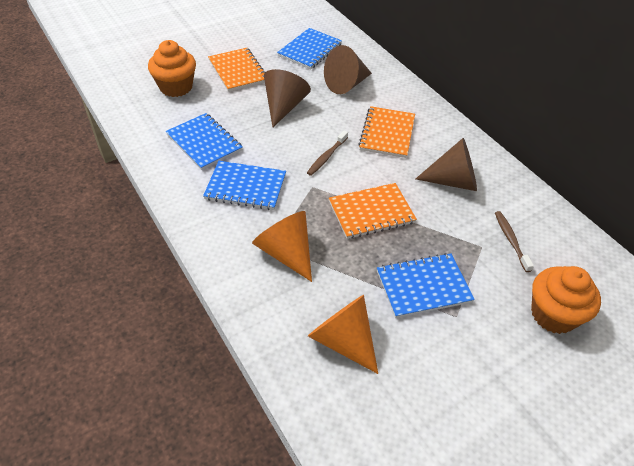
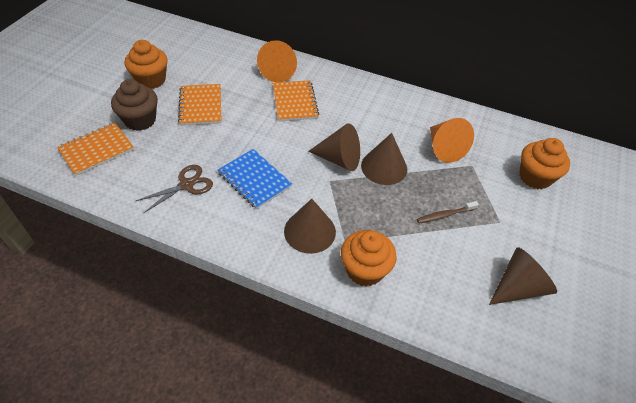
blue notebook: 4 -> 1
brown cone: 3 -> 4
brown cupcake: 0 -> 1
brown scissors: 0 -> 1
brown toothbrush: 2 -> 1
orange cupcake: 2 -> 3

